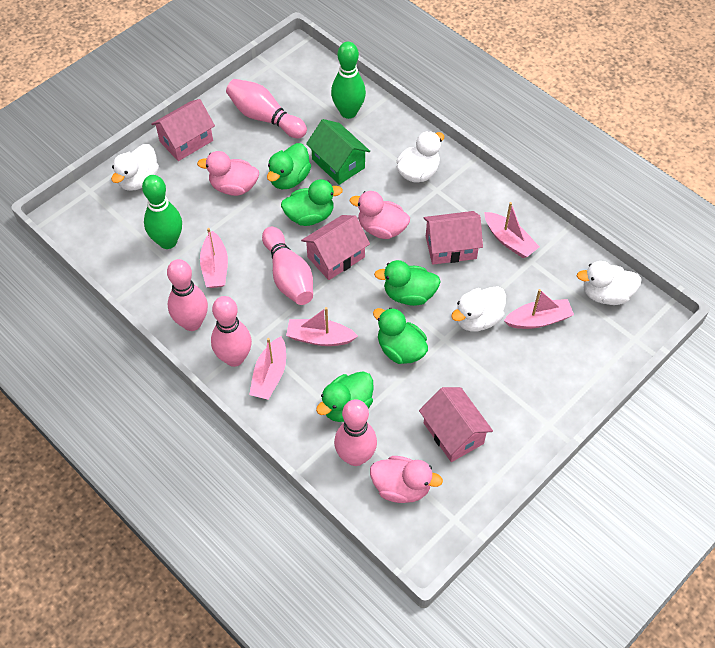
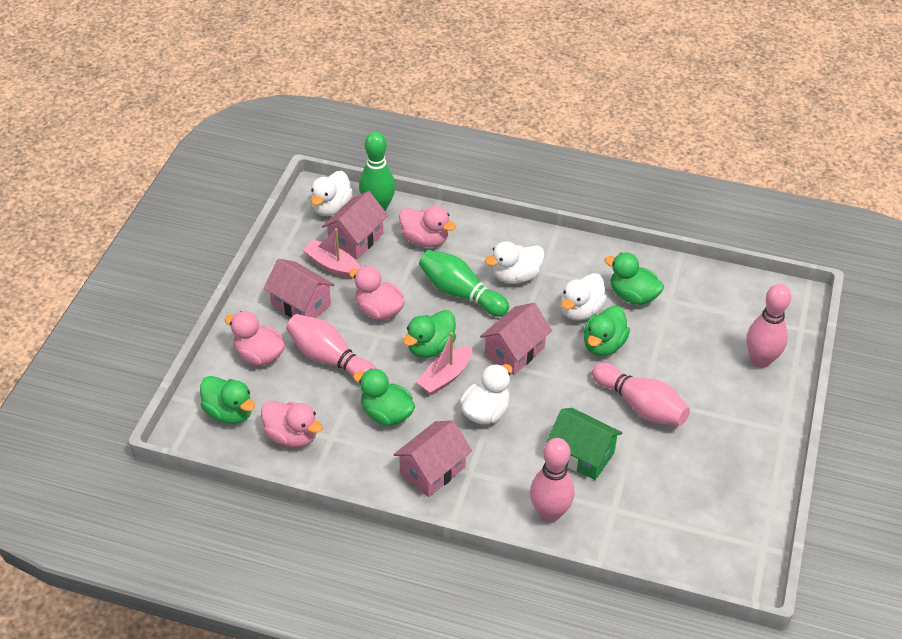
pink boat: 5 -> 2
pink bowling pin: 5 -> 4
pink duck: 3 -> 4

